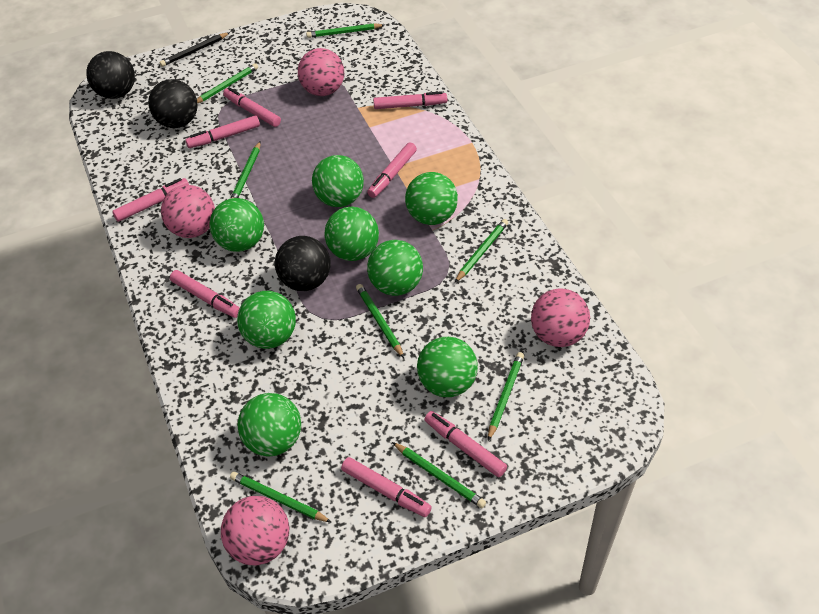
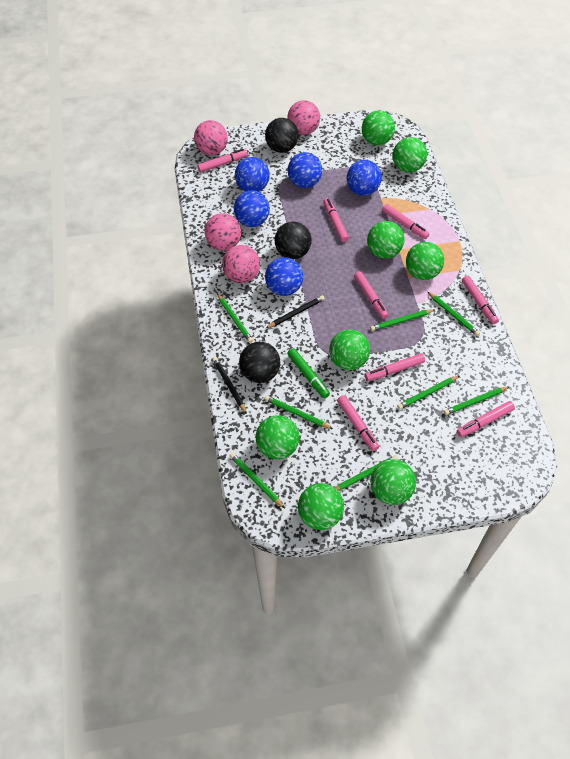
black pencil: 1 -> 2
blue ball: 0 -> 5
green marker: 0 -> 1

